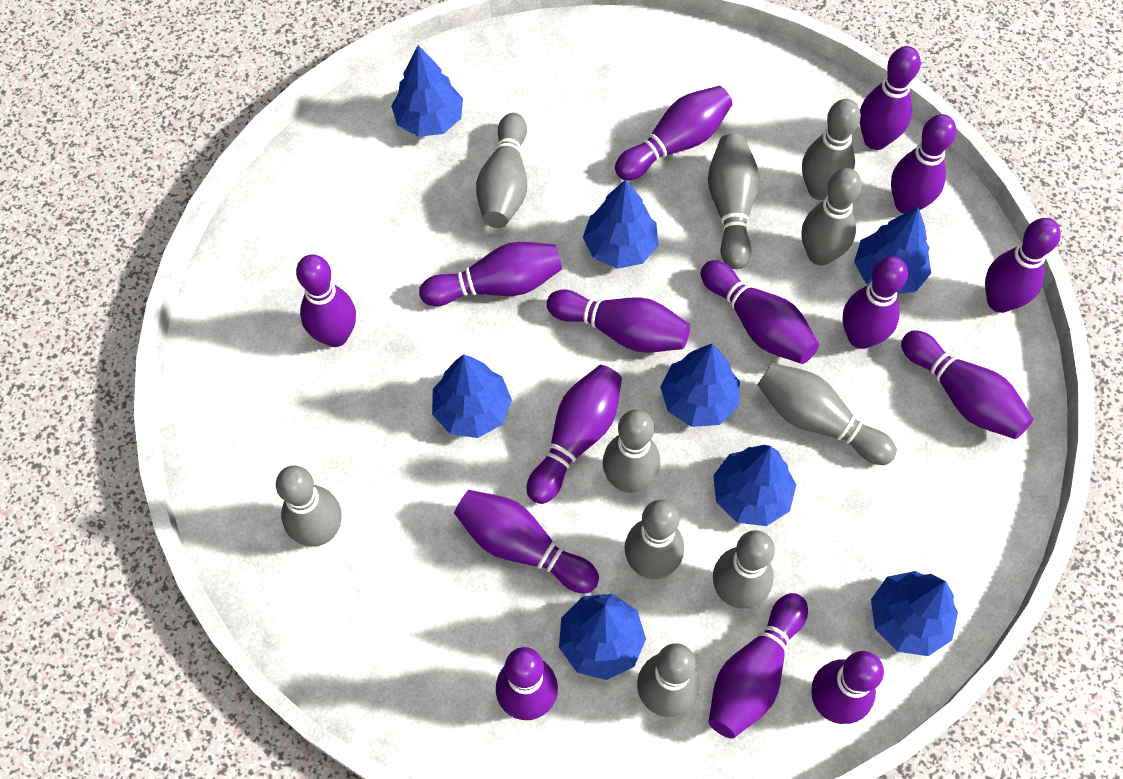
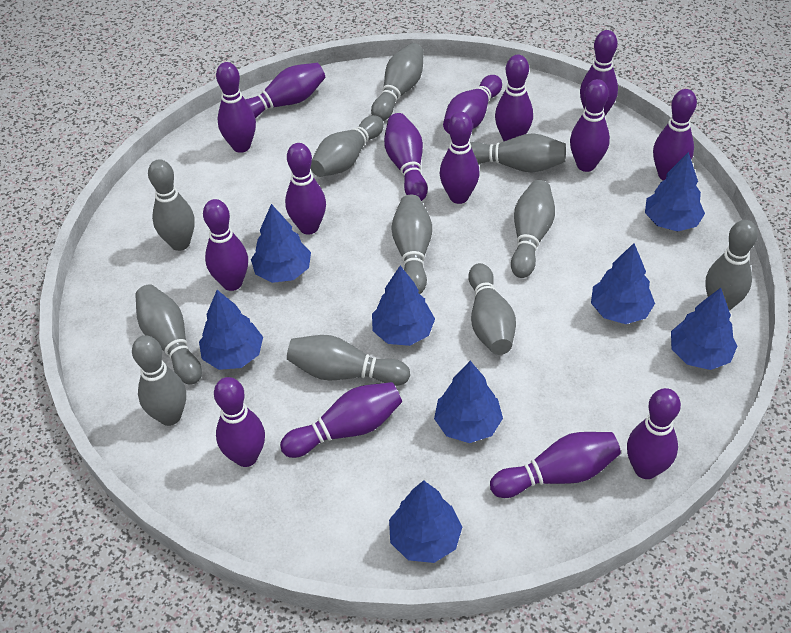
grey bowling pin: 10 -> 11

